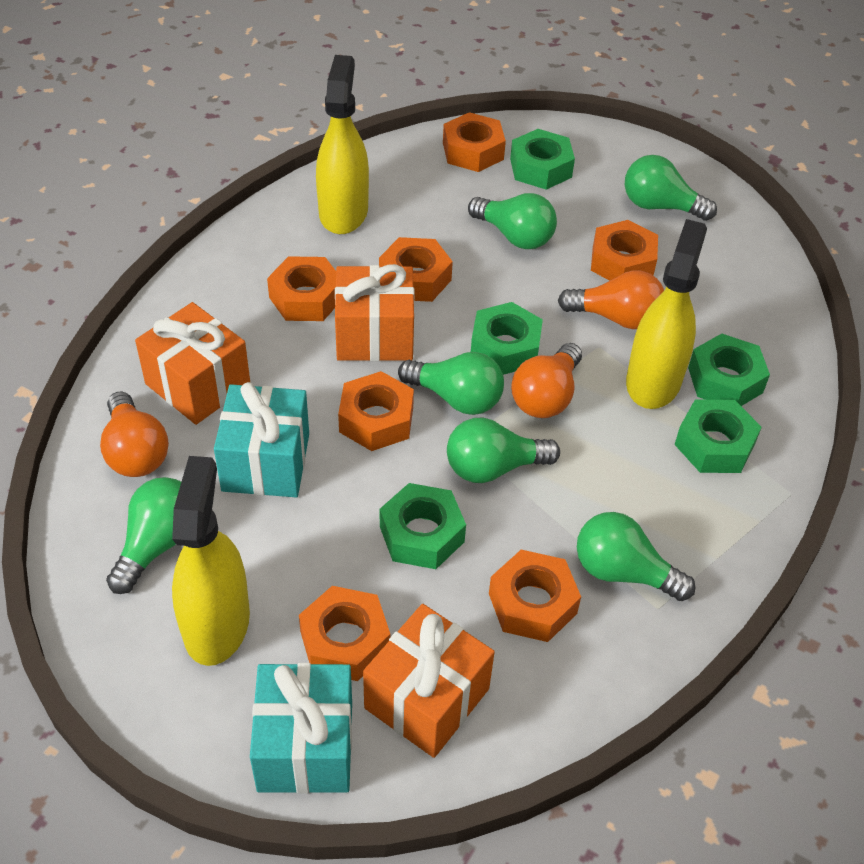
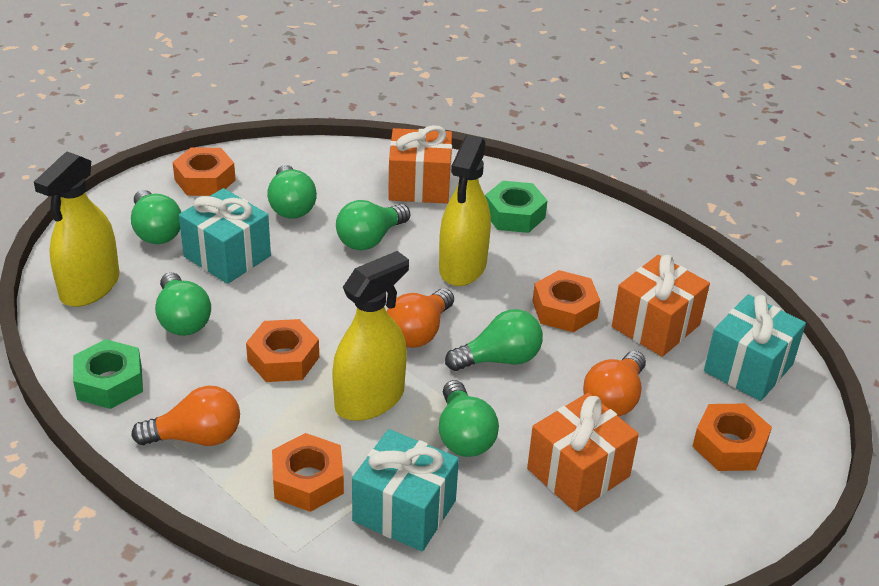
green nut: 5 -> 2
orange nut: 7 -> 5
turquoise gift: 2 -> 3

